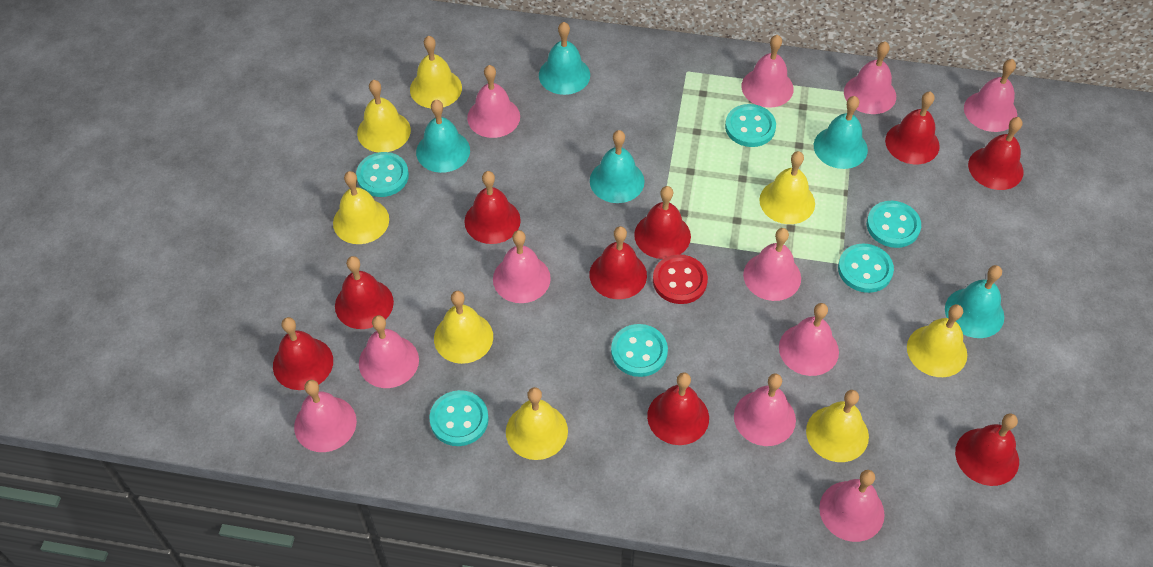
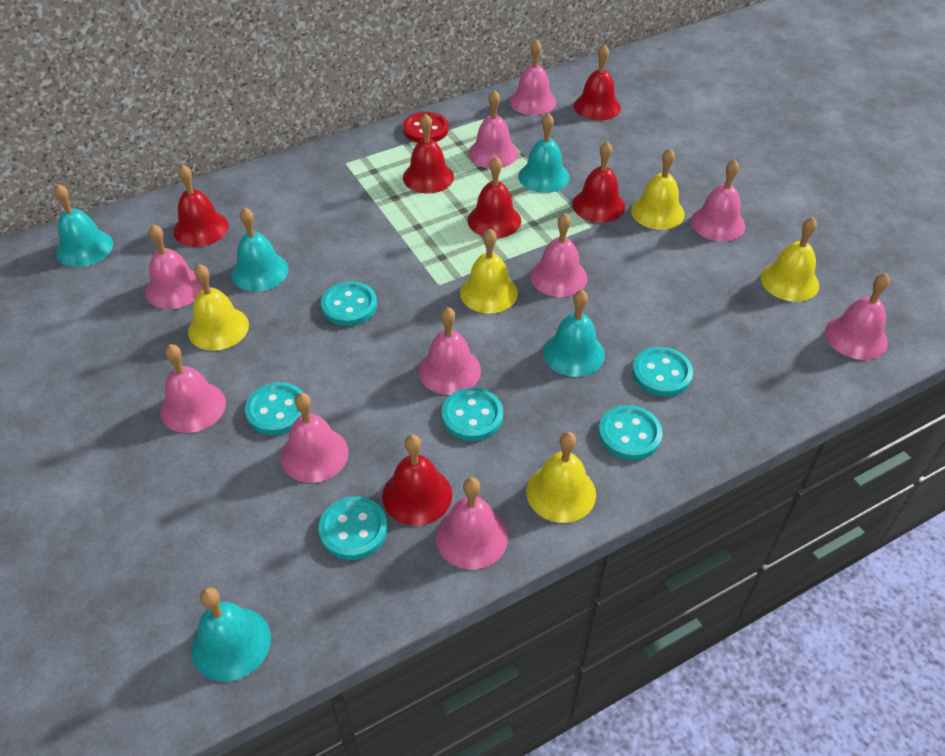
pink bell: 11 -> 10
red bell: 9 -> 6
yellow bell: 8 -> 5

